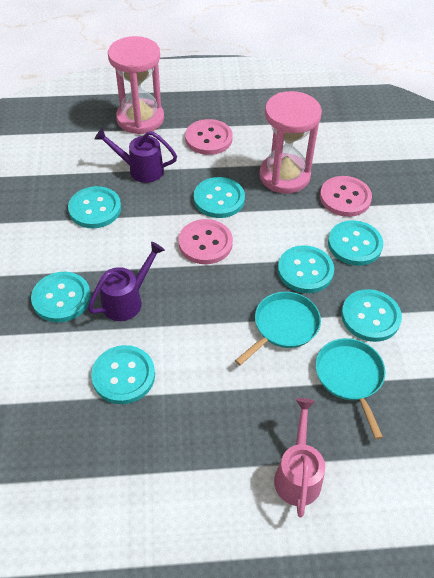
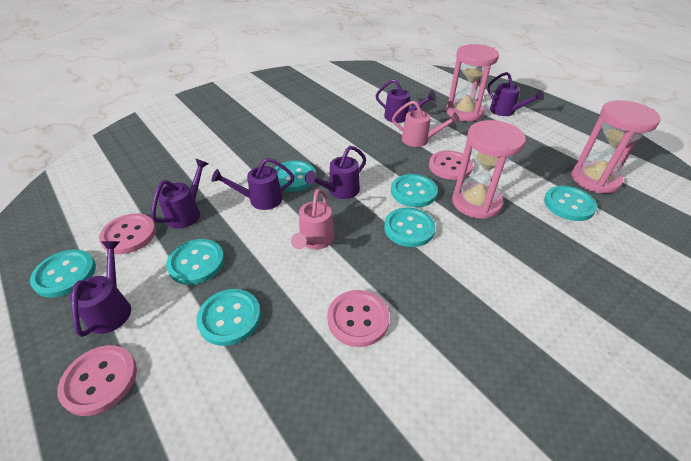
pink button: 3 -> 4
pink hourglass: 2 -> 3
pink watering can: 1 -> 2
purple watering can: 2 -> 6
turquoise pan: 2 -> 0

